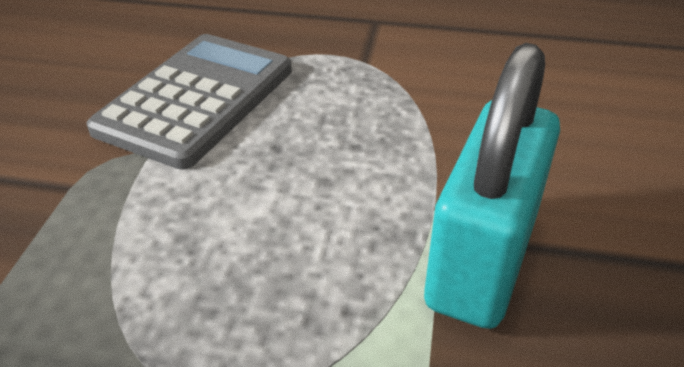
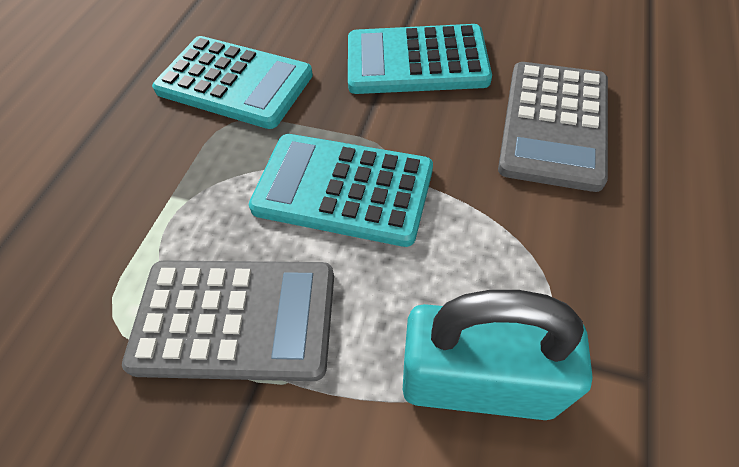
grey calculator: 1 -> 2
turquoise calculator: 0 -> 3

